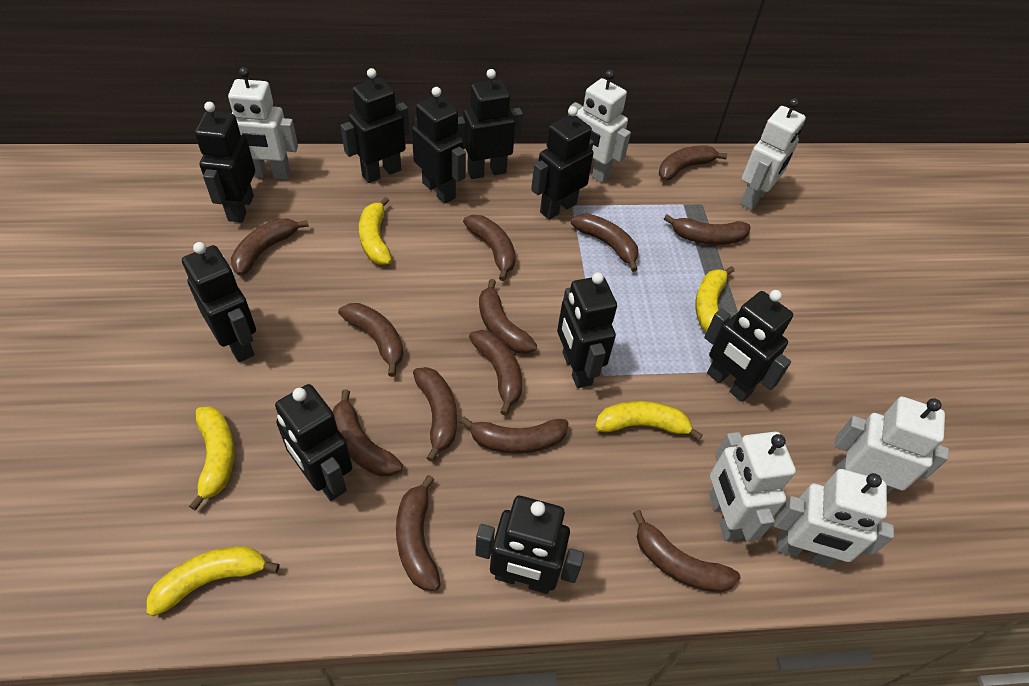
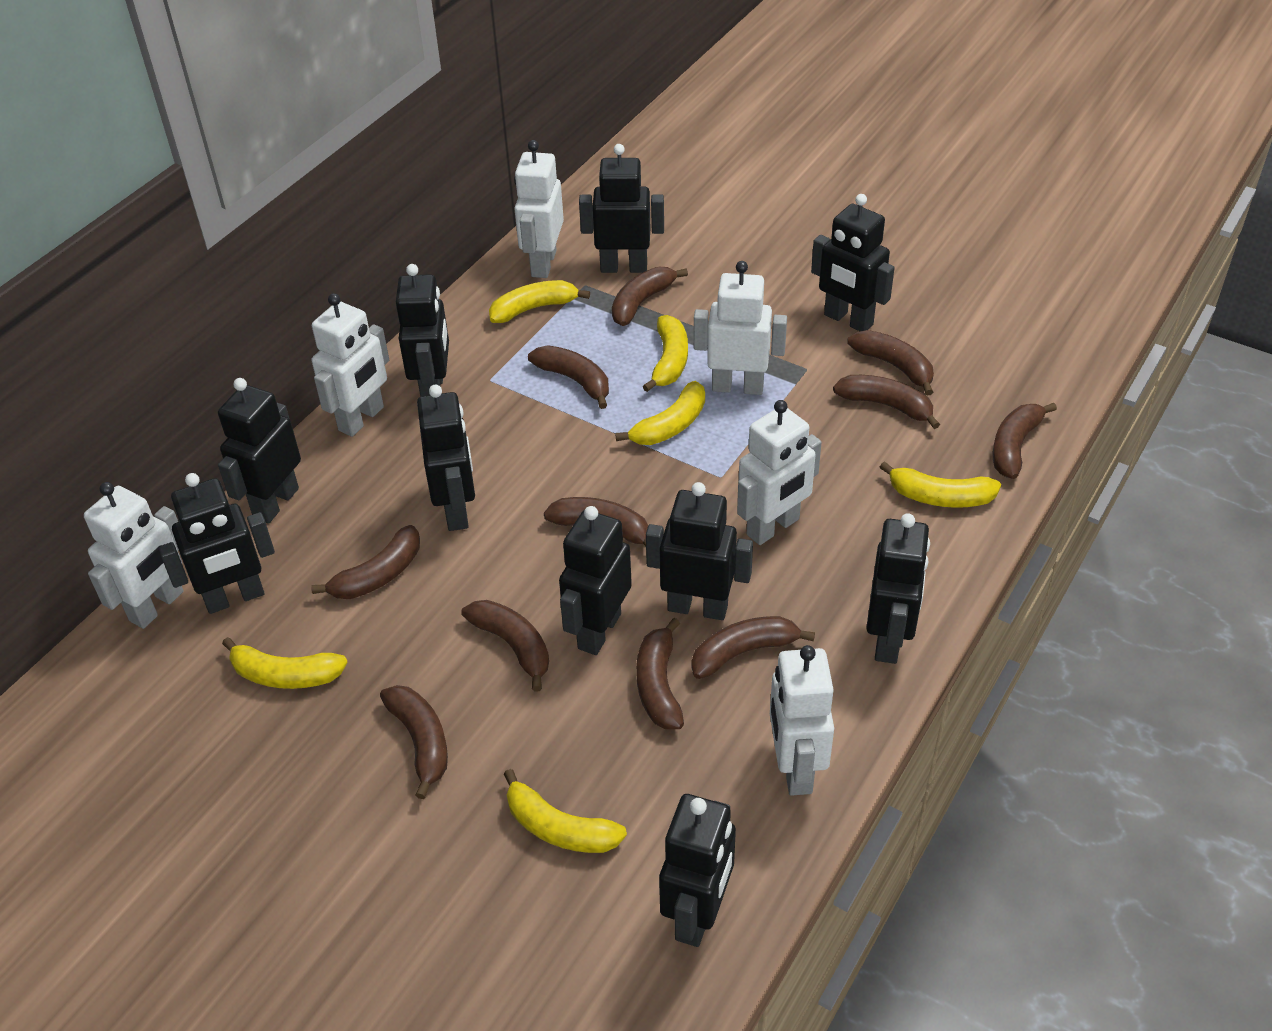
brown banana: 13 -> 11
yellow banana: 5 -> 6

